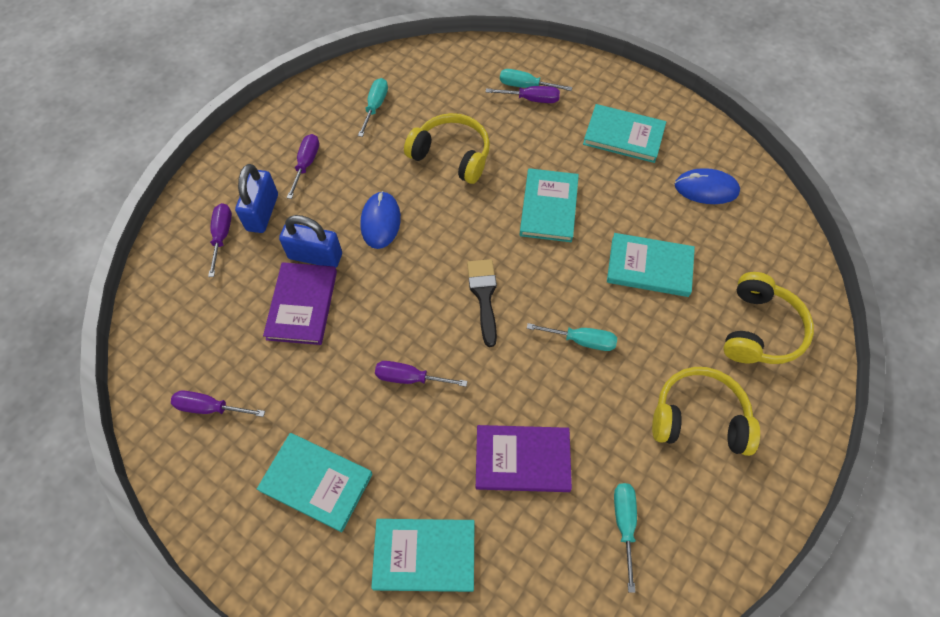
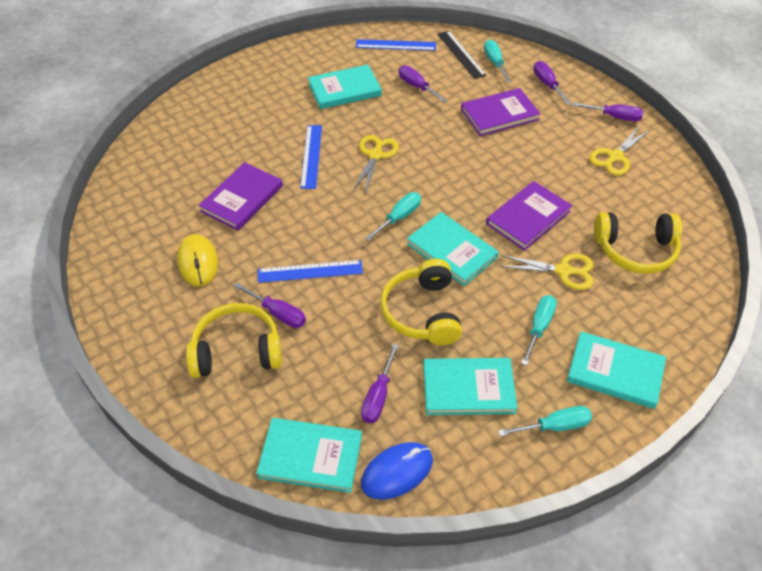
black brush: 1 -> 0
black ruler: 0 -> 1
blue mouse: 2 -> 1
blue padlock: 2 -> 0
blue ruler: 0 -> 3
purple book: 2 -> 3
yellow mouse: 0 -> 1
yellow scissors: 0 -> 3

